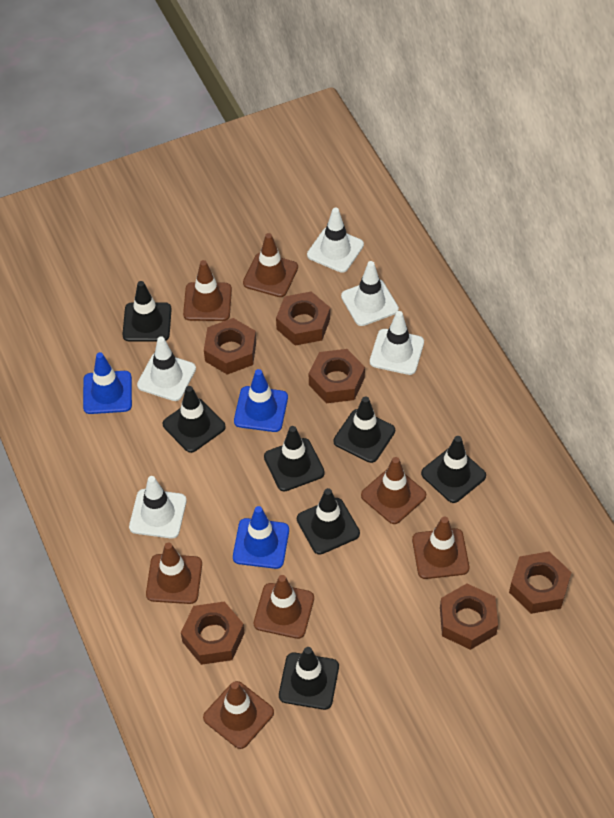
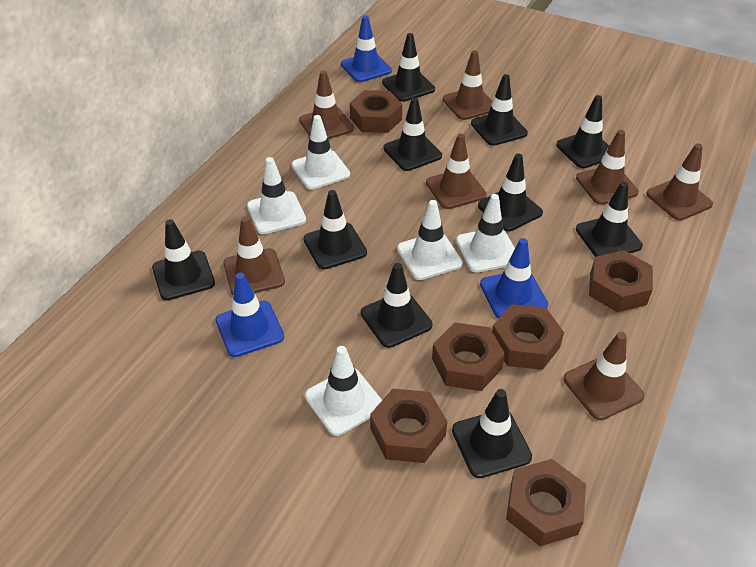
black traffic cone: 7 -> 10

